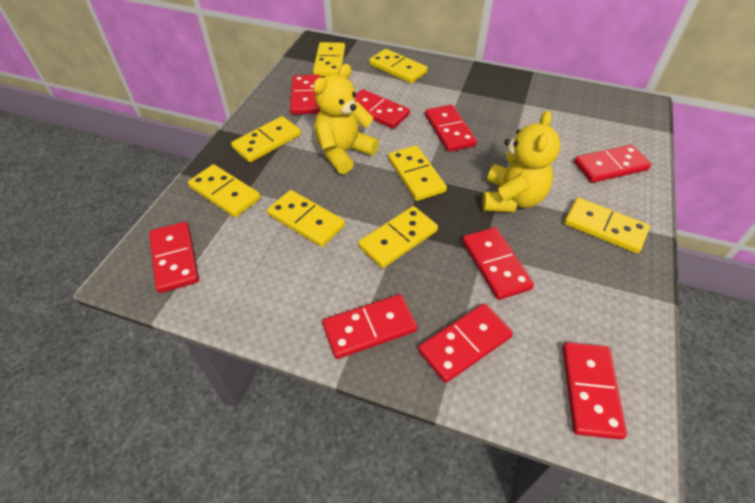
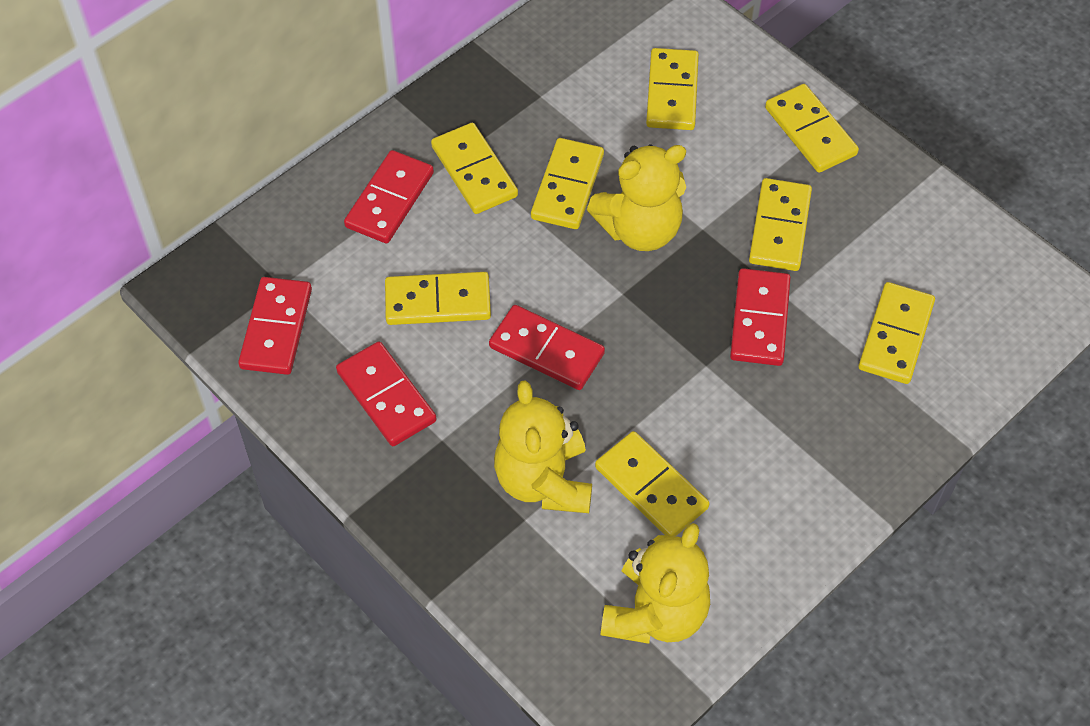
red domino: 9 -> 5
yellow teddy bear: 2 -> 3

